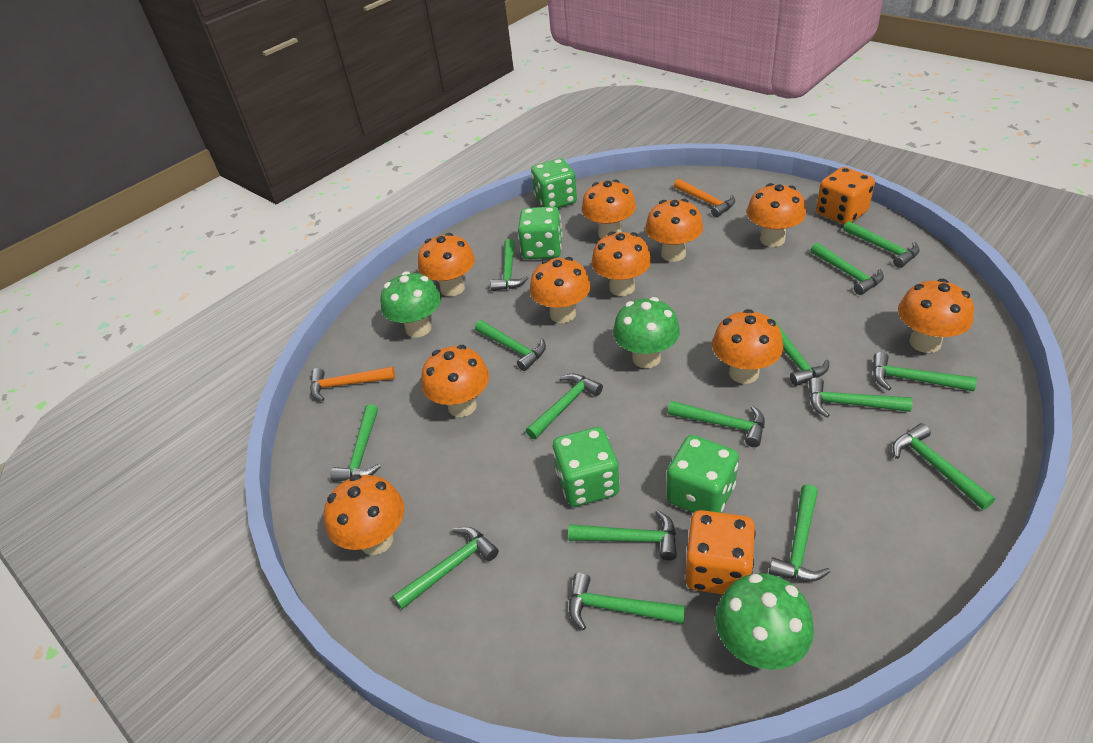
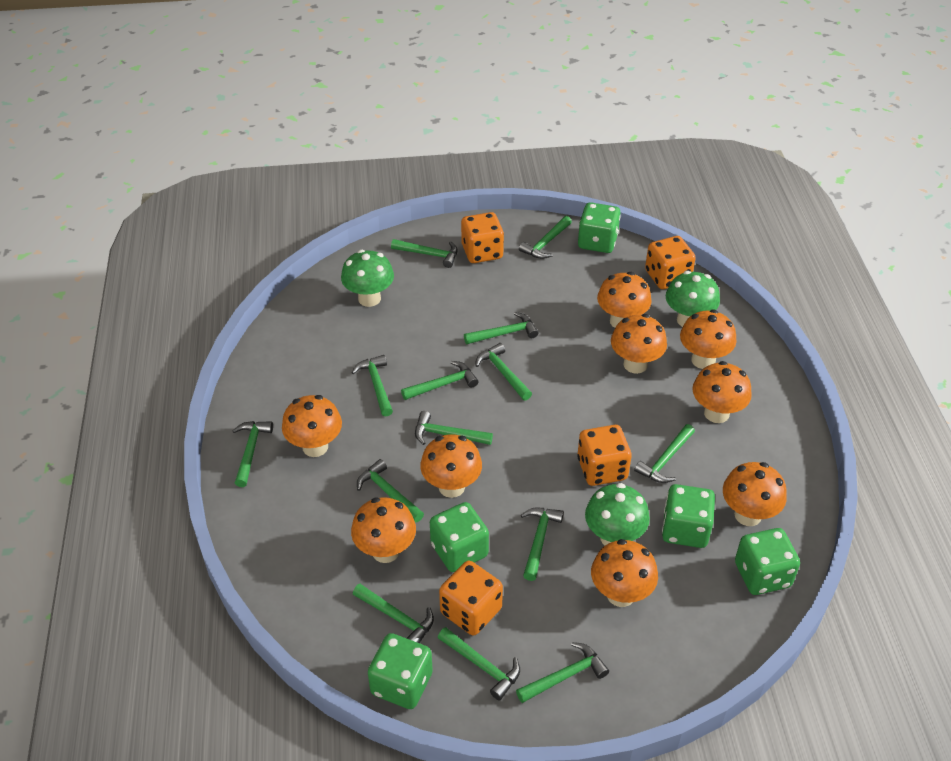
green dice: 4 -> 5
green hammer: 15 -> 14
orange dice: 2 -> 4
orange hammer: 2 -> 0
orange mushroom: 10 -> 9

